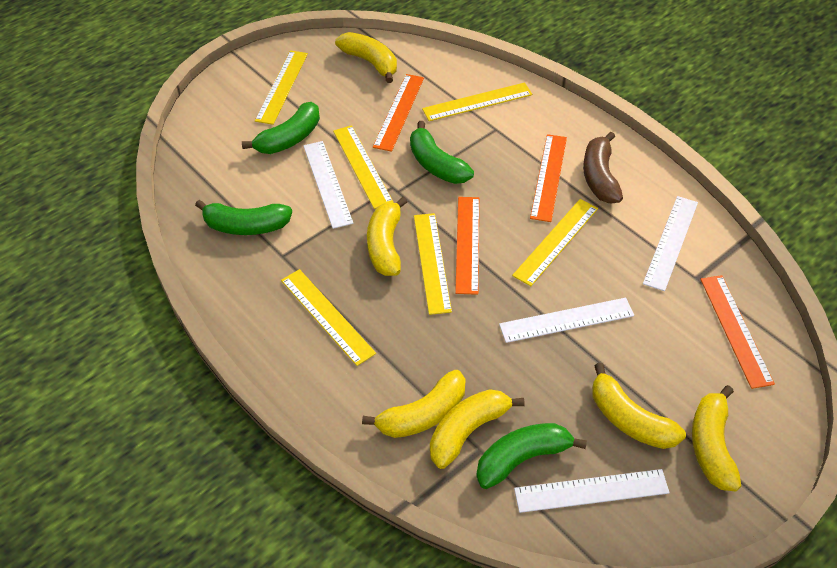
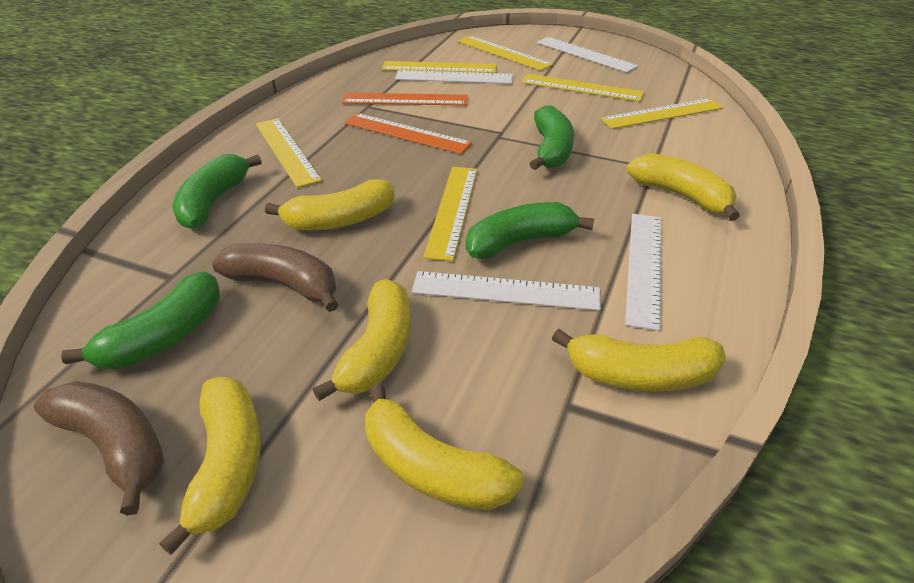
brown banana: 1 -> 2
orange ruler: 4 -> 2

